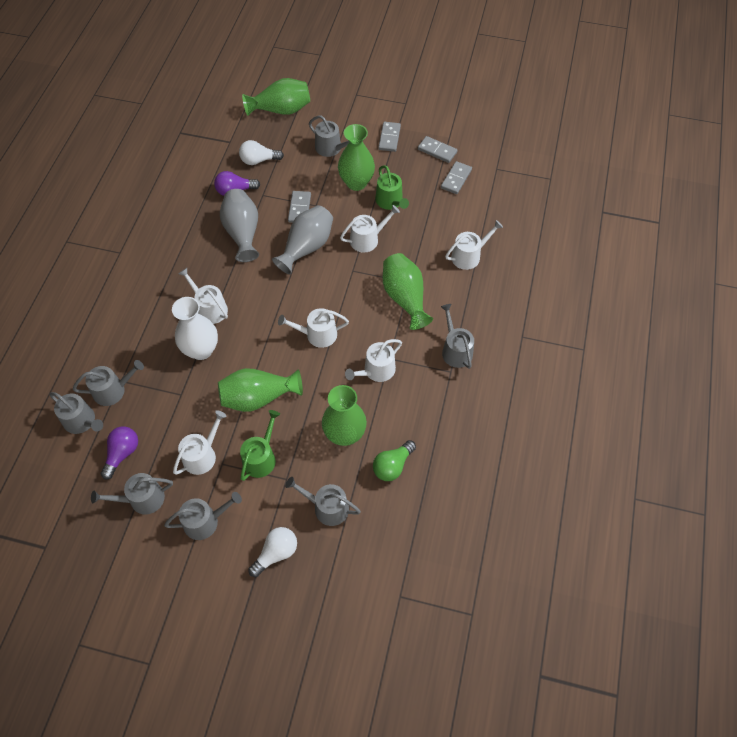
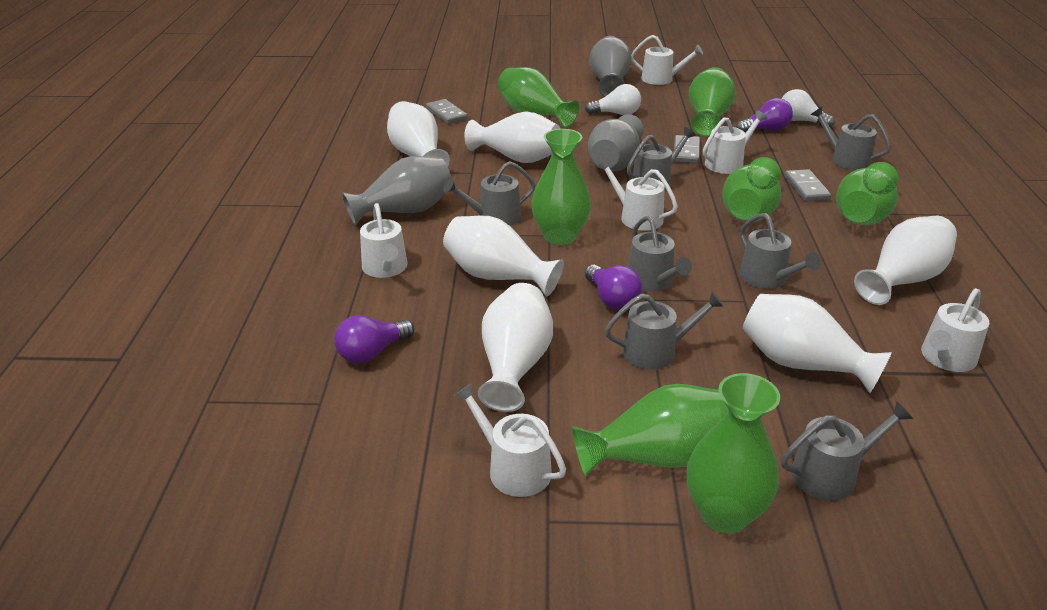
green light bulb: 1 -> 0
green vase: 5 -> 7
green watering can: 2 -> 0
grey domino: 4 -> 3
grey vase: 2 -> 3
purple light bulb: 2 -> 3
white vase: 1 -> 6

